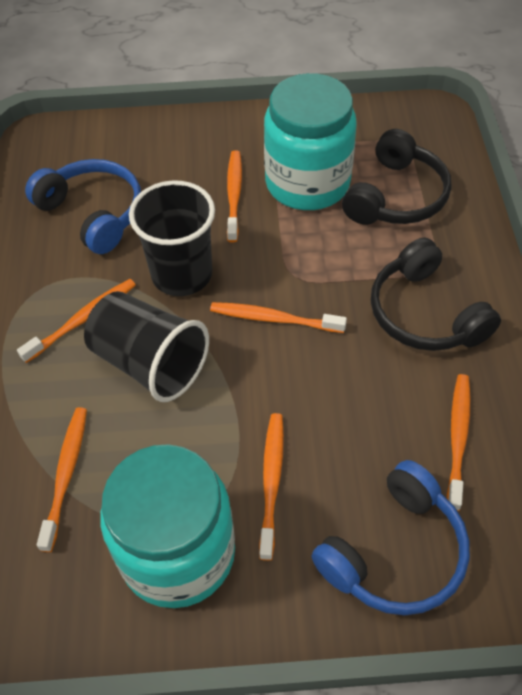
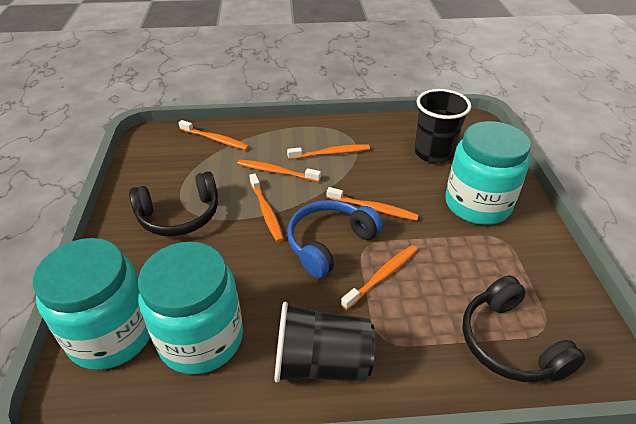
blue headphones: 2 -> 1
turquoise jar: 2 -> 3

